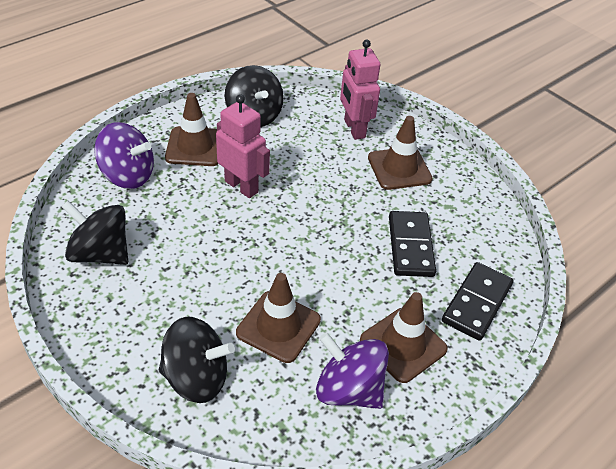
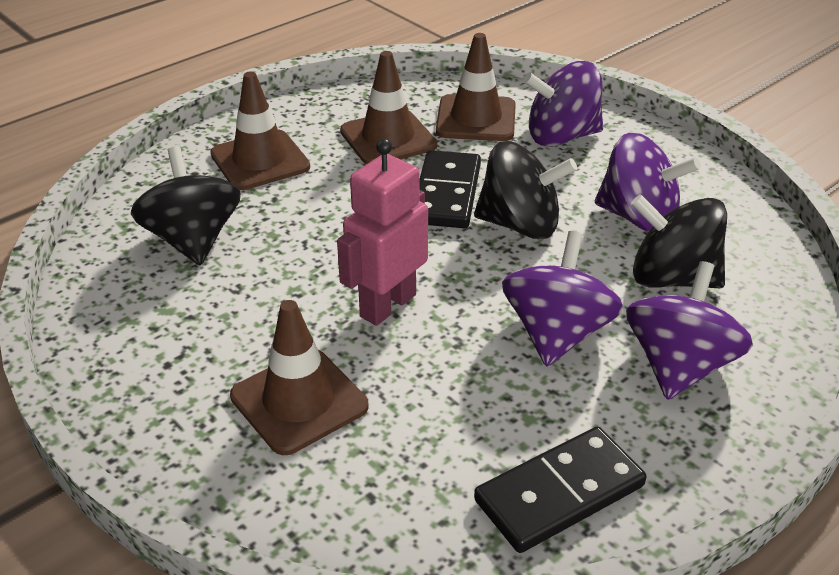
pink robot: 2 -> 1
purple spinning top: 2 -> 4

